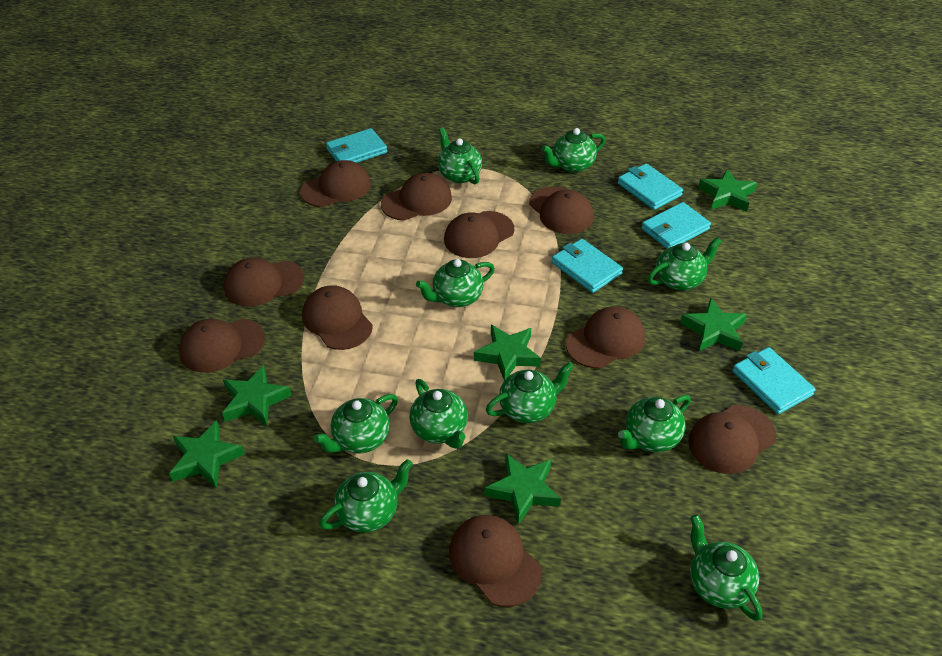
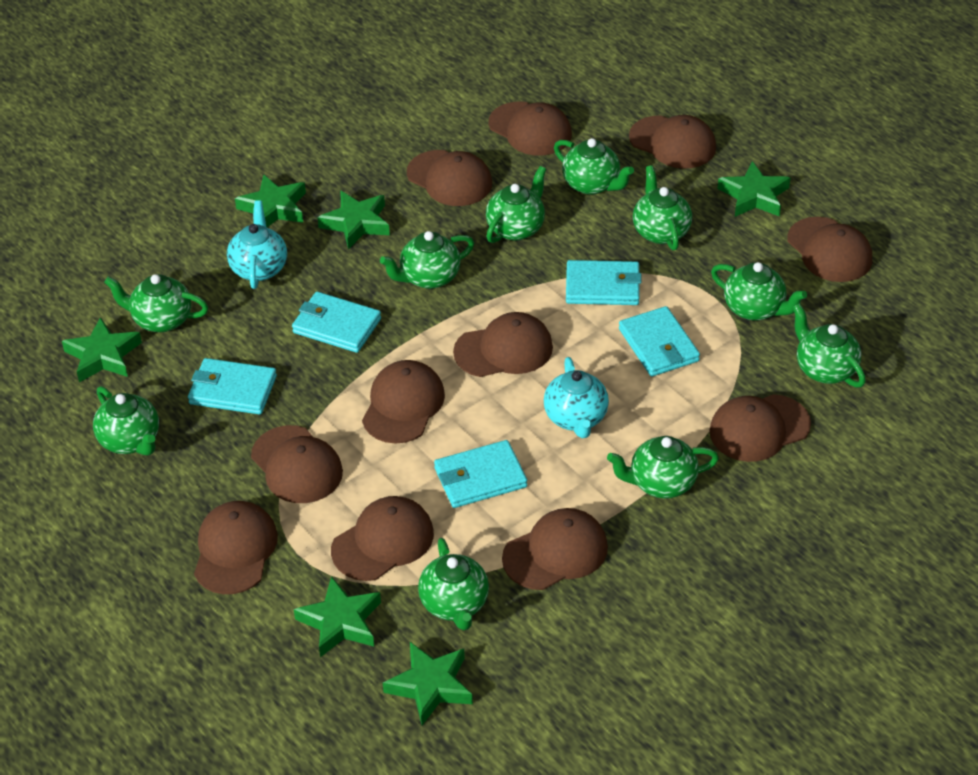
brown cap: 10 -> 11
turquoise teapot: 0 -> 2

